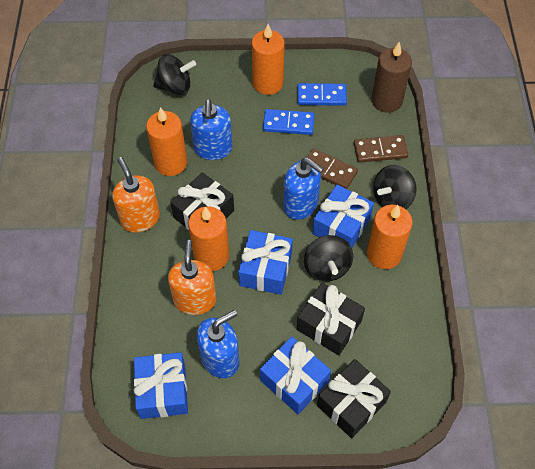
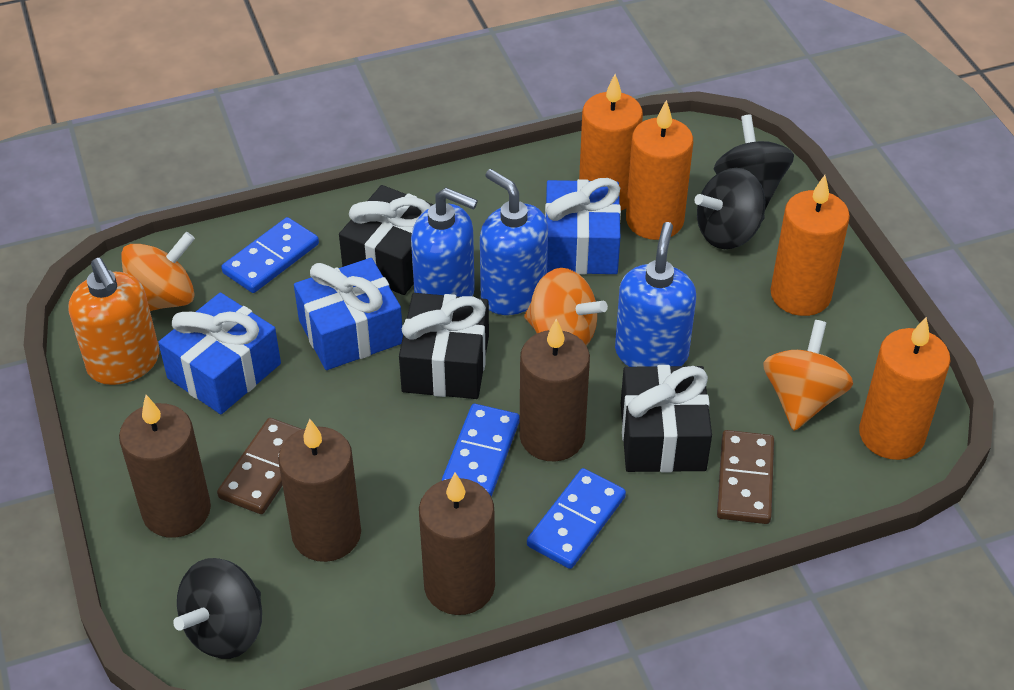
blue domino: 2 -> 3
blue gift: 4 -> 3
brown candle: 1 -> 4
orange soap dispenser: 2 -> 1
orange spinning top: 0 -> 3

